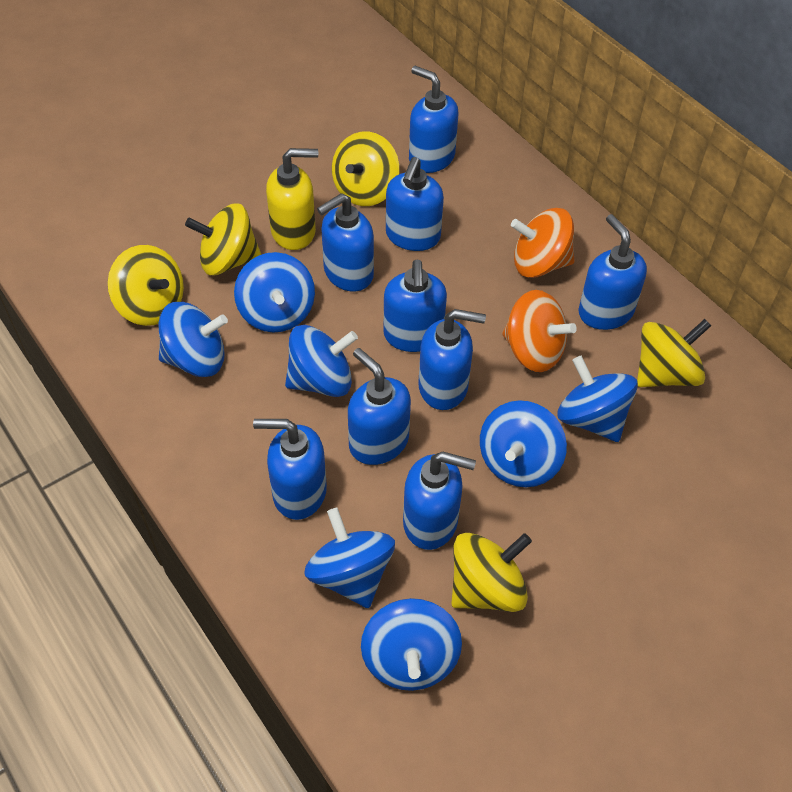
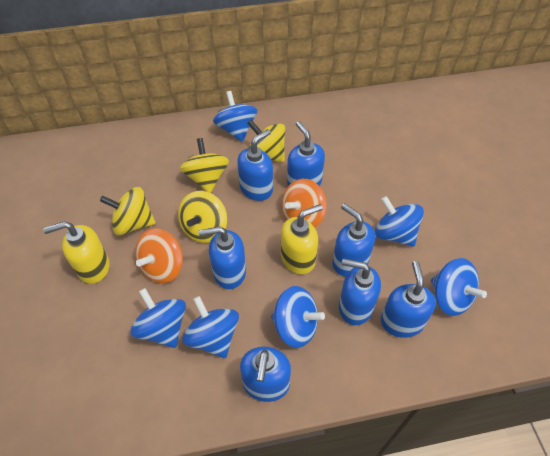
blue soap dispenser: 9 -> 7
blue spinning top: 7 -> 6
yellow soap dispenser: 1 -> 2
yellow spinning top: 5 -> 4

